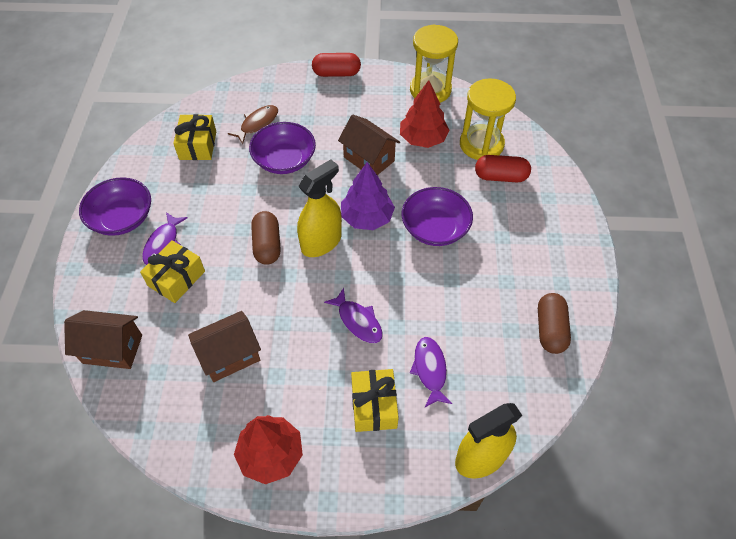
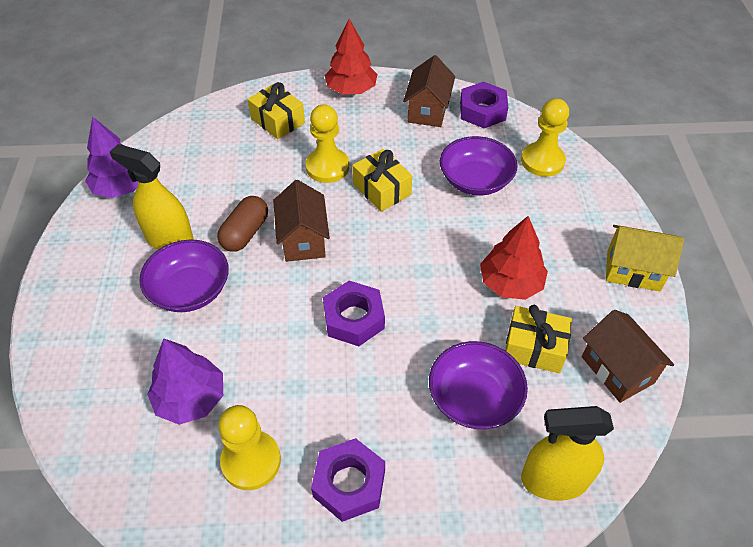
brown capsule: 2 -> 1
brown fish: 1 -> 0
purple fish: 3 -> 0
purple nut: 0 -> 3
purple tree: 1 -> 2
red capsule: 2 -> 0
yellow hourglass: 2 -> 0
yellow house: 0 -> 1
yellow pawn: 0 -> 3

